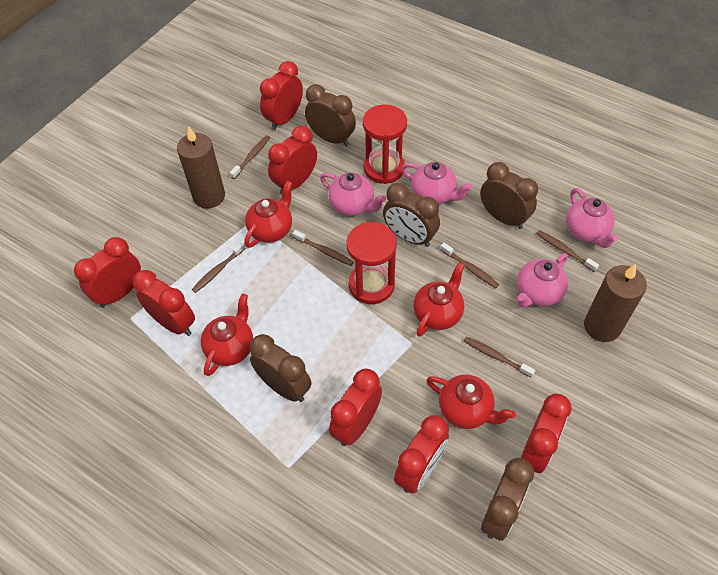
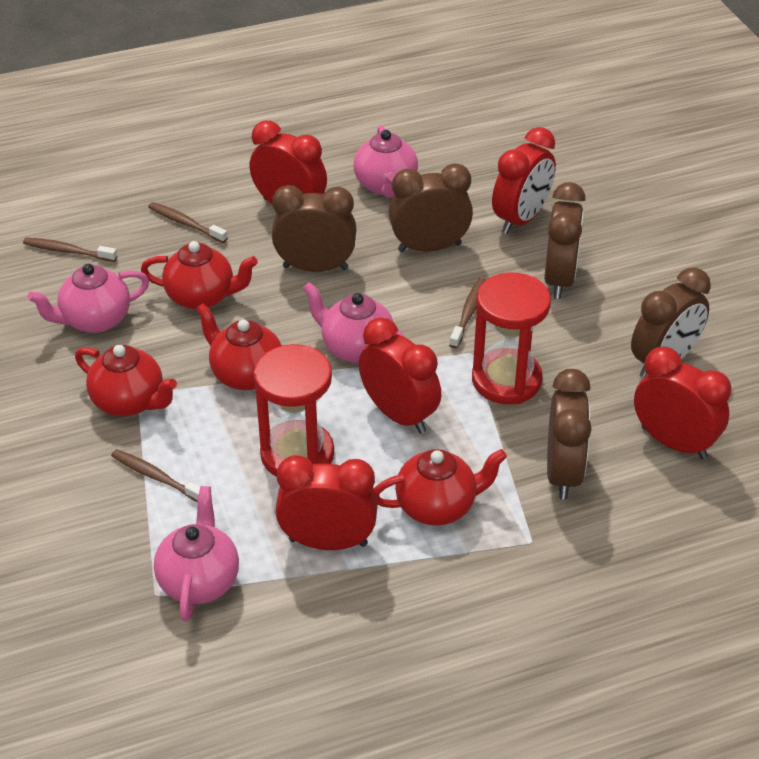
brown candle: 2 -> 0
brown toothbrush: 6 -> 4
red clock: 7 -> 5

